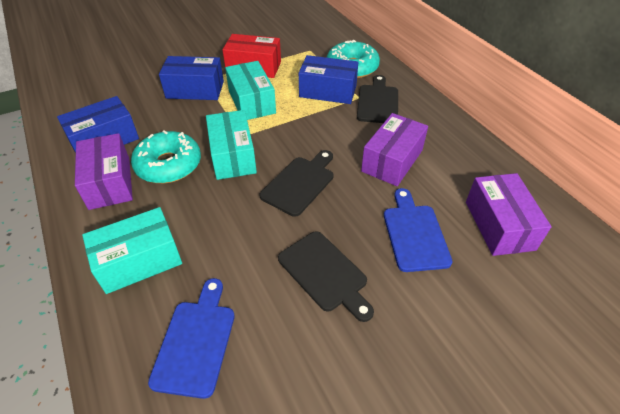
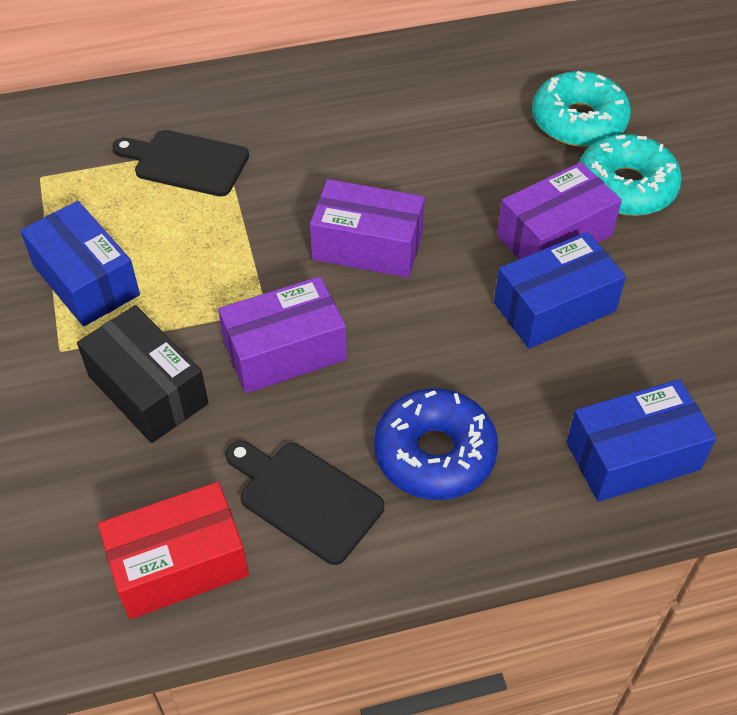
black box: 0 -> 1
black cutting board: 3 -> 2
blue cutting board: 2 -> 0
blue donut: 0 -> 1
turquoise box: 3 -> 0

